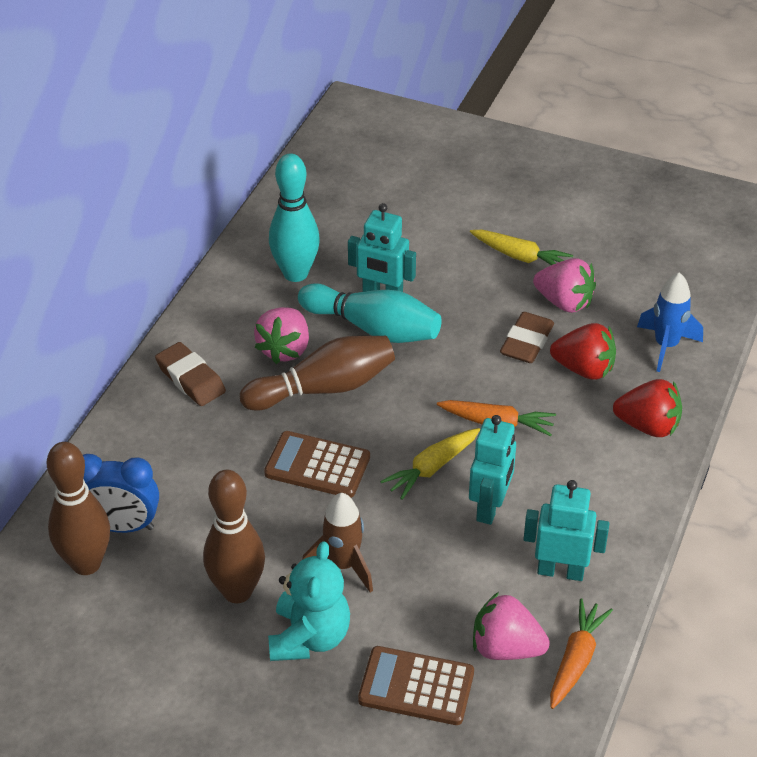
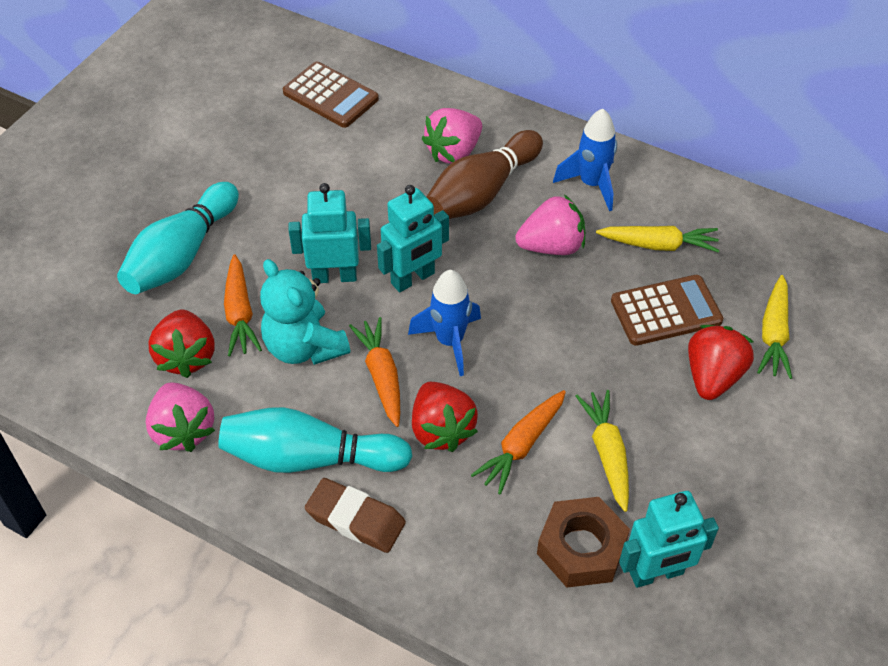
blue clock: 1 -> 0
blue rocket: 1 -> 2
brown bowling pin: 3 -> 1
brown eraser: 2 -> 1
brown nut: 0 -> 1
brown rocket: 1 -> 0
orange carrot: 2 -> 3
red strawberry: 2 -> 3
yellow carrot: 2 -> 3

